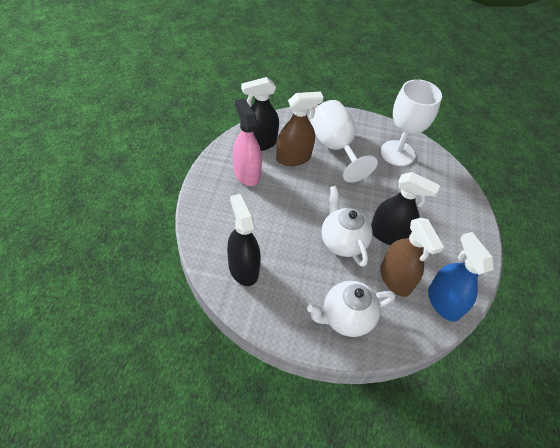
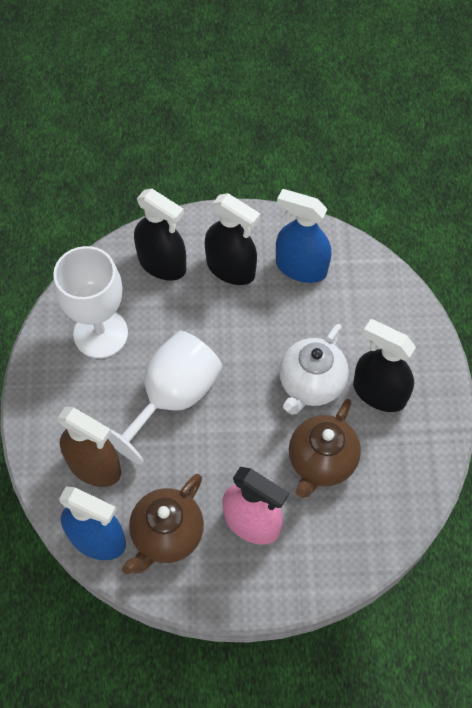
blue spray bottle: 1 -> 2
brown spray bottle: 2 -> 1
brown teapot: 0 -> 2
white teapot: 2 -> 1

